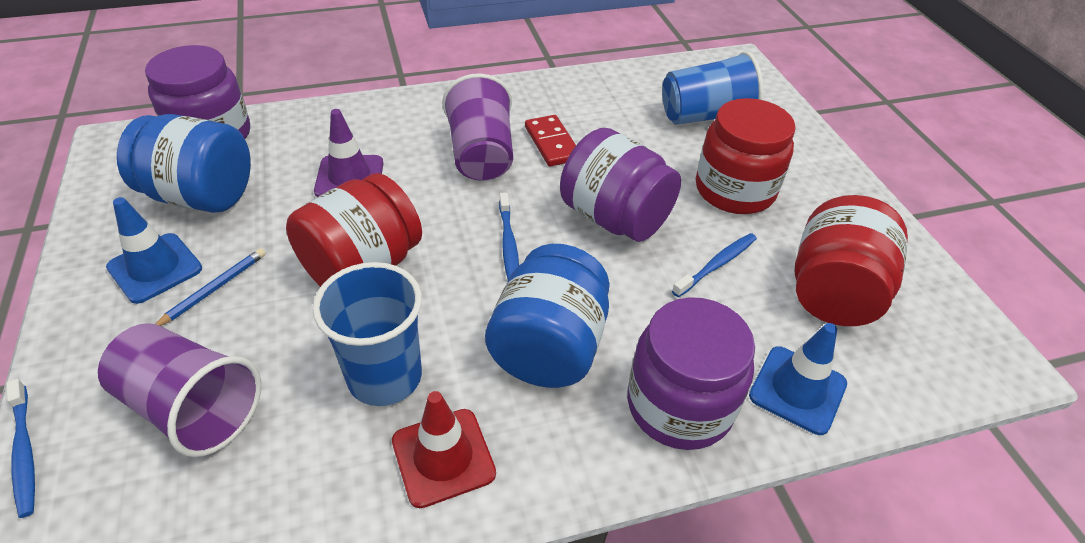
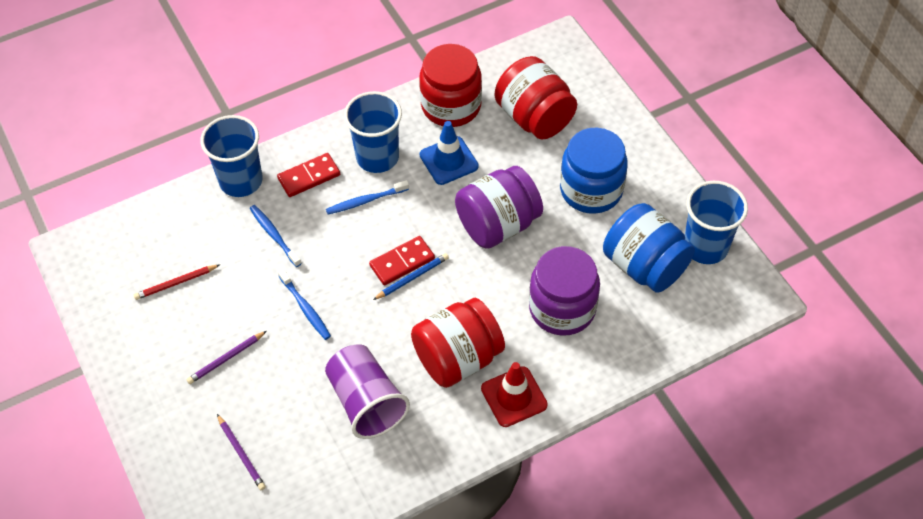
blue cup: 2 -> 3
blue traffic cone: 2 -> 1
purple cup: 2 -> 1
purple jar: 3 -> 2
purple pencil: 0 -> 2
purple traffic cone: 1 -> 0
red domino: 1 -> 2
red pencil: 0 -> 1

